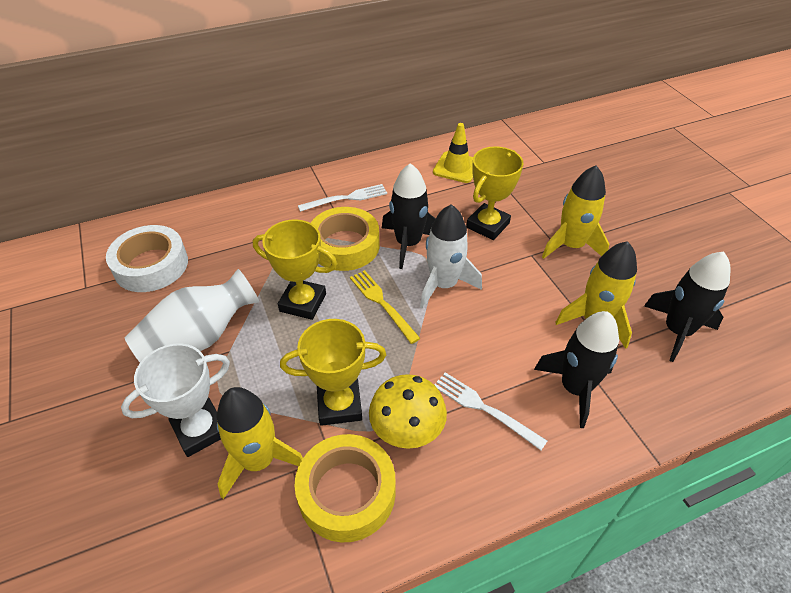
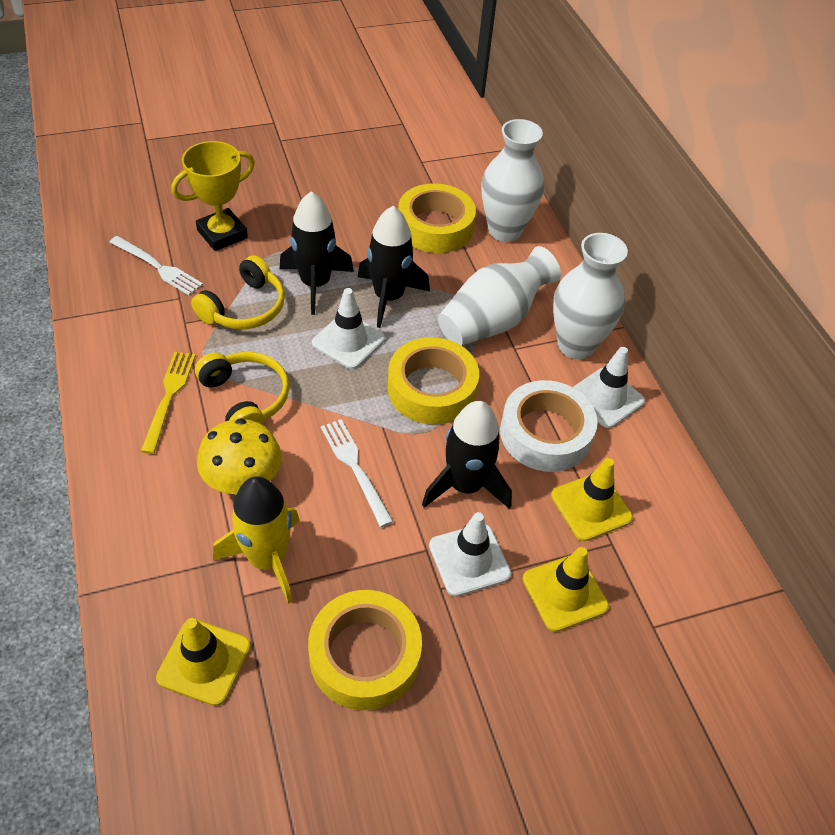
white rocket: 1 -> 0
white traffic cone: 0 -> 3
white trophy: 1 -> 0
white vase: 1 -> 3
yellow headphones: 0 -> 2
yellow rocket: 3 -> 1
yellow tape: 2 -> 3
yellow traffic cone: 1 -> 3
yellow trophy: 3 -> 1

